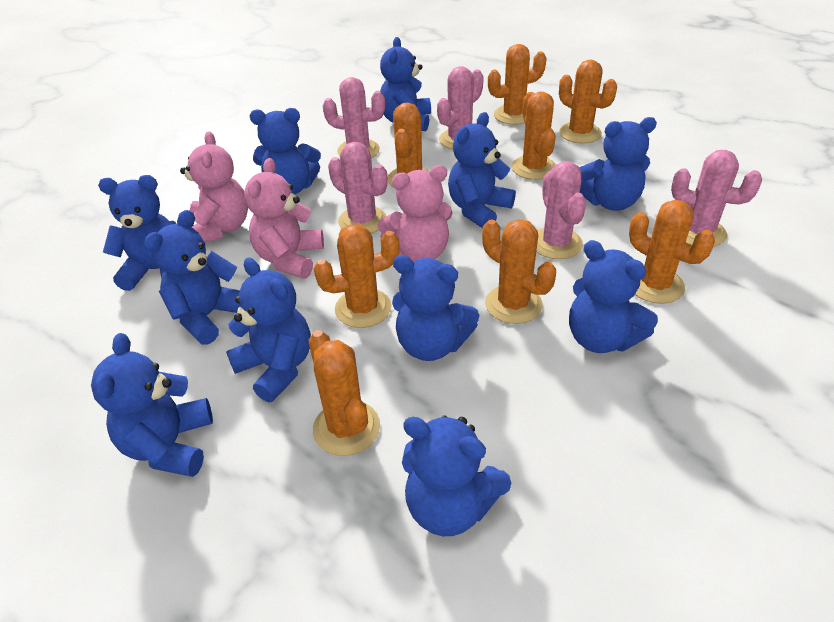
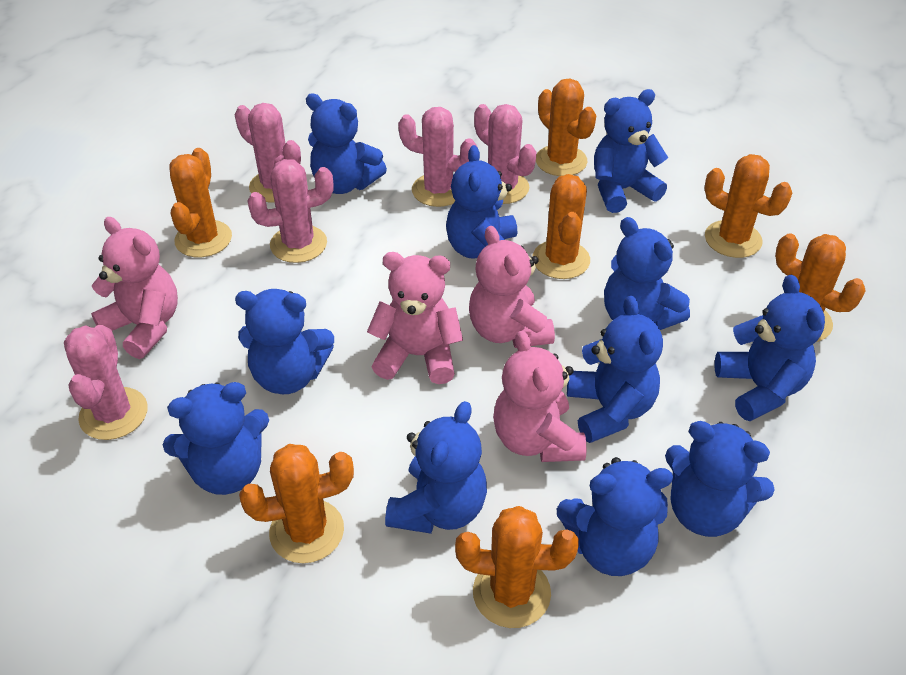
orange cactus: 8 -> 7
pink teddy bear: 3 -> 4

